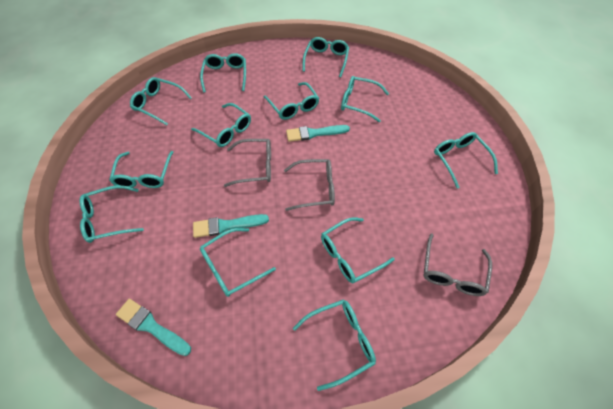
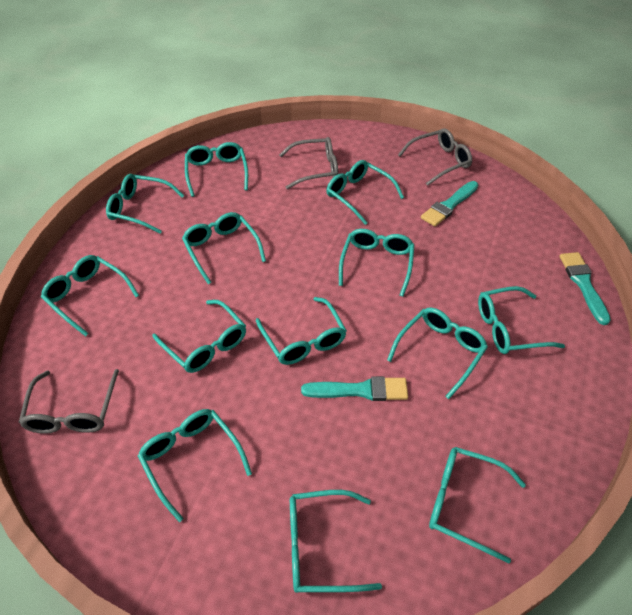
turquoise glasses: 12 -> 13

